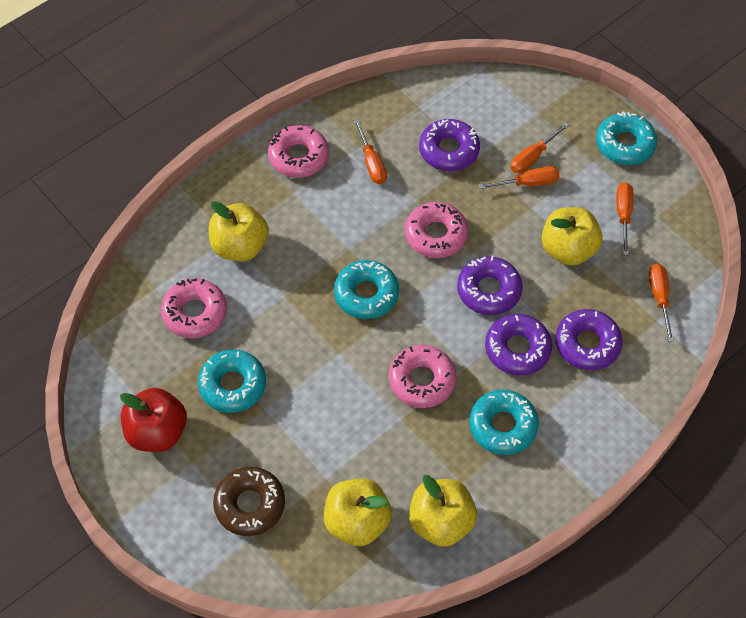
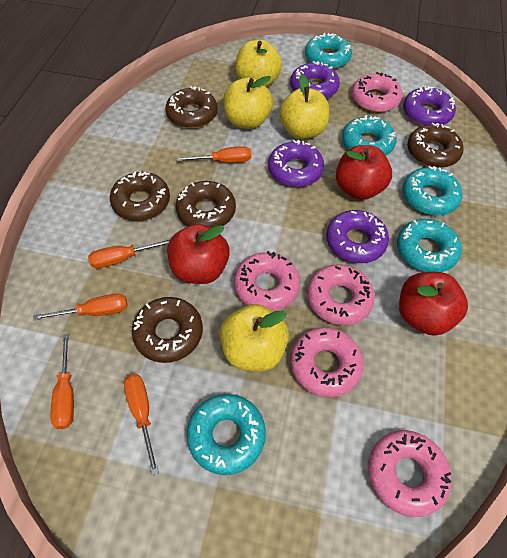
brown donut: 1 -> 5
pink donut: 4 -> 5
red apple: 1 -> 3
turquoise donut: 4 -> 5

